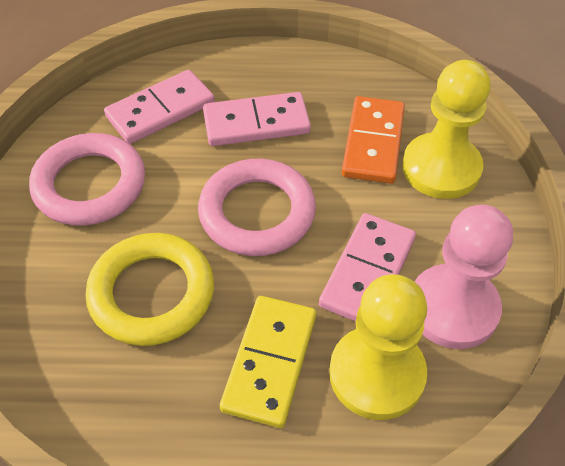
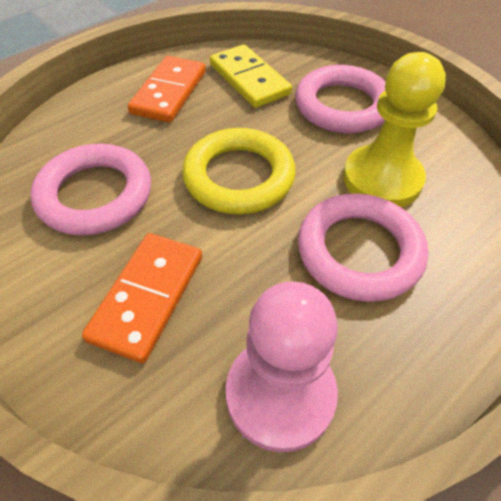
orange domino: 1 -> 2
pink domino: 3 -> 0
pink ring: 2 -> 3
yellow pawn: 2 -> 1

